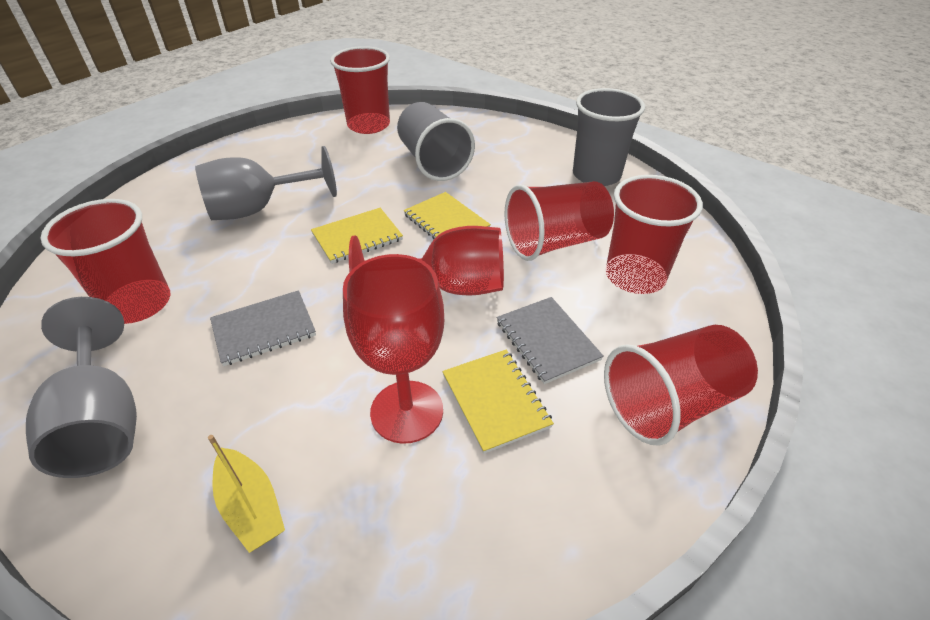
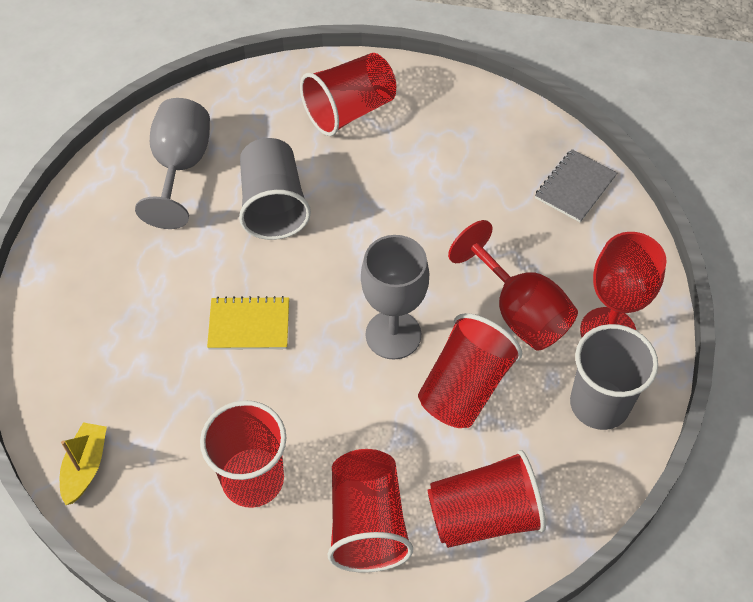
grey notebook: 2 -> 1
yellow notebook: 3 -> 1

